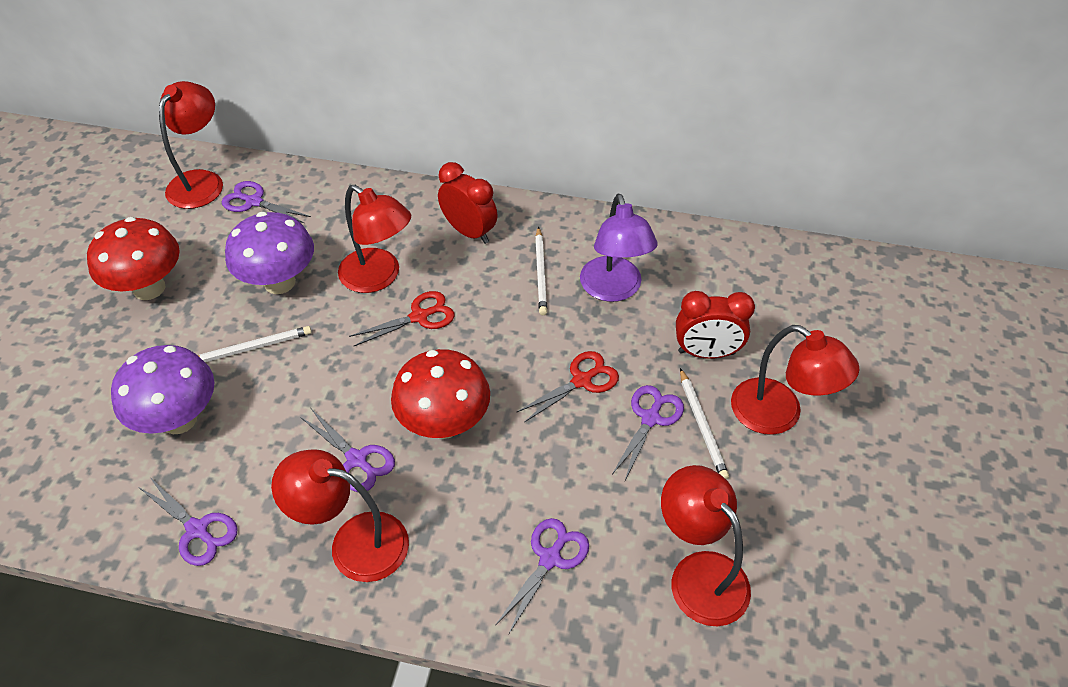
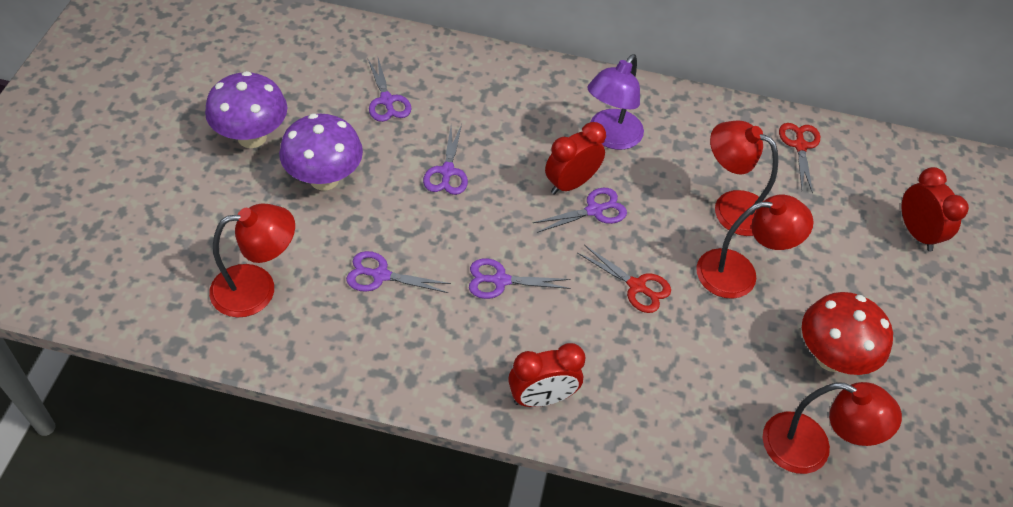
red clock: 2 -> 3
red lamp: 5 -> 4
red mushroom: 2 -> 1
white pencil: 3 -> 0

